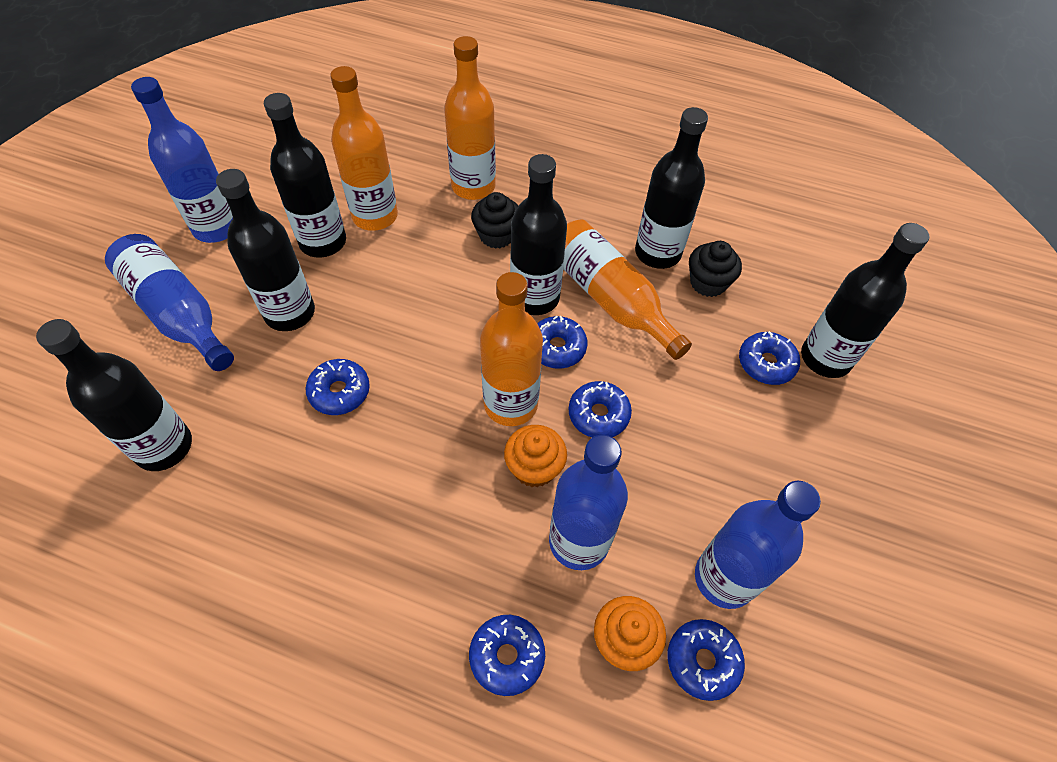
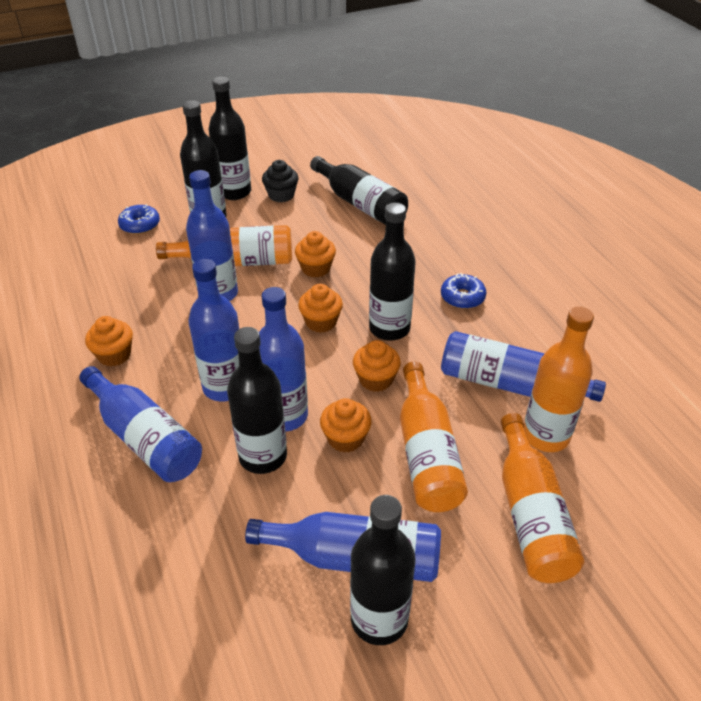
black cupcake: 2 -> 1
blue bottle: 4 -> 6
blue donut: 6 -> 2
orange cupcake: 2 -> 5

